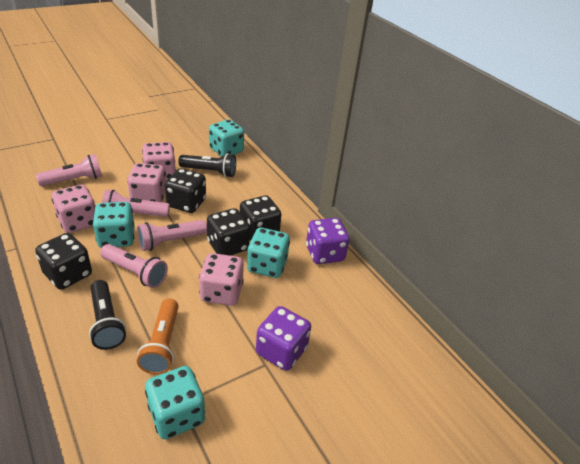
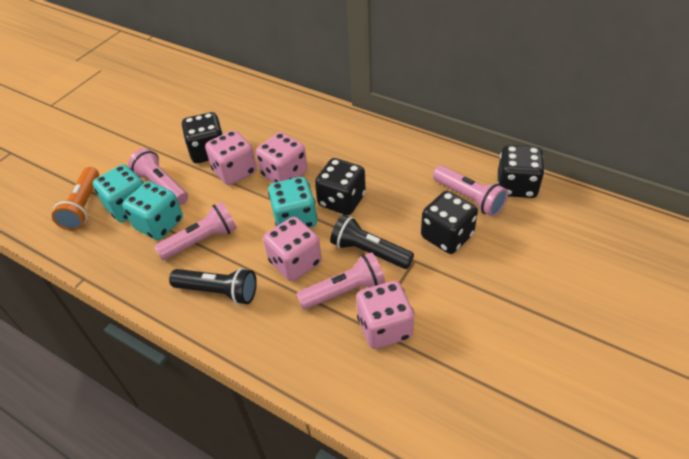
purple dice: 2 -> 0
turquoise dice: 4 -> 3

